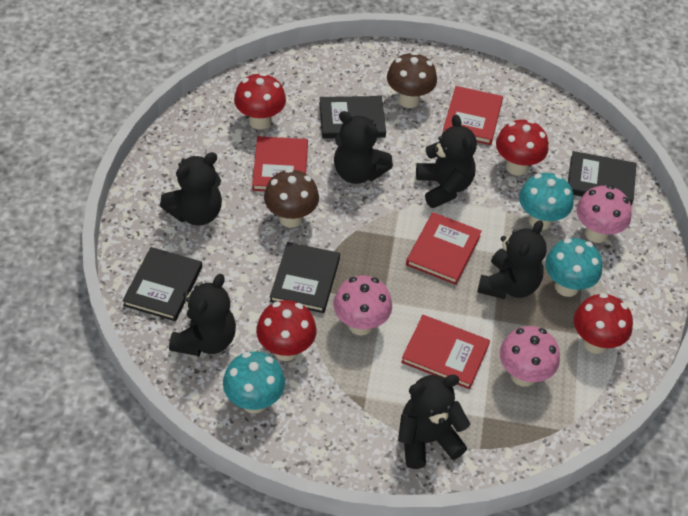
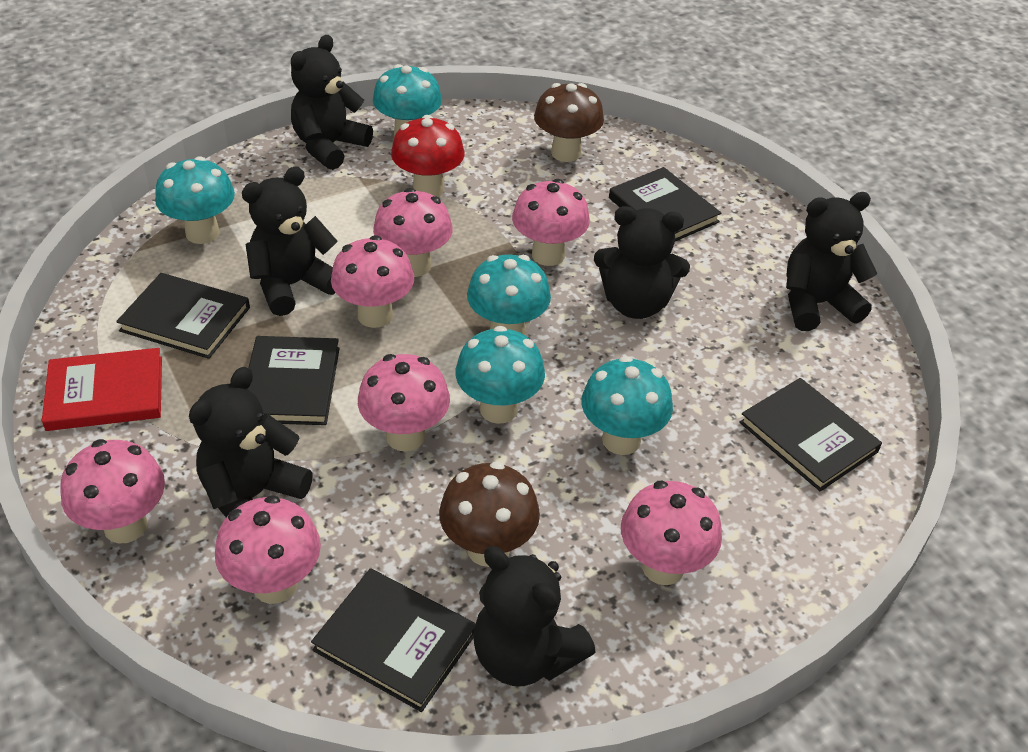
black book: 4 -> 5
pink mushroom: 3 -> 7
red book: 4 -> 1
red mushroom: 4 -> 1
turquoise mushroom: 3 -> 5

